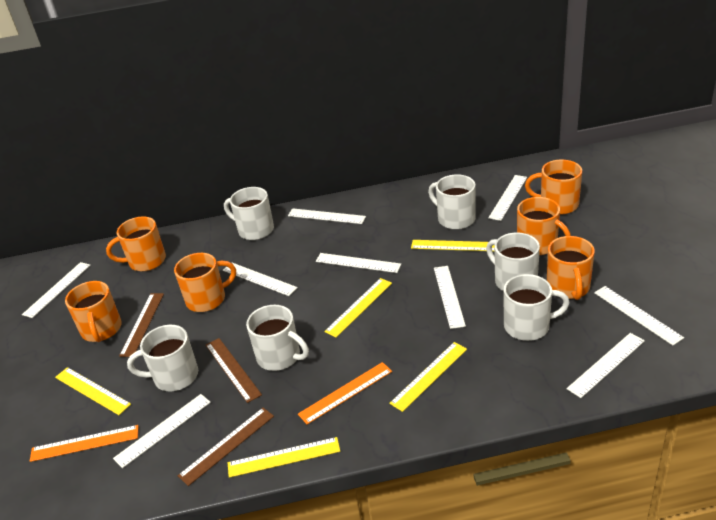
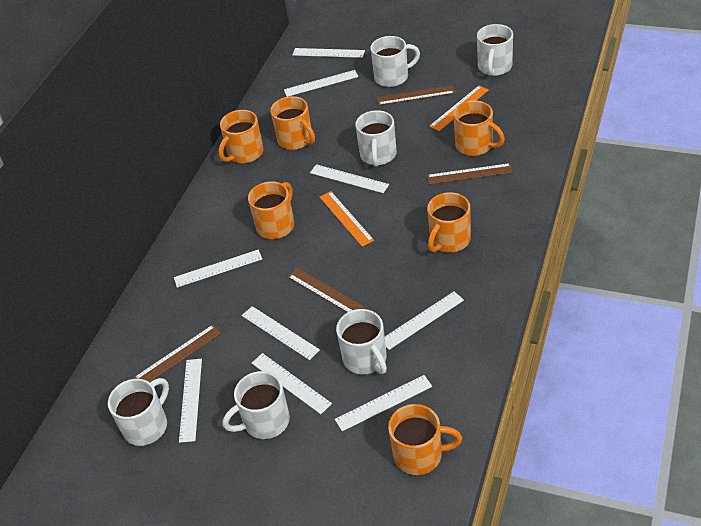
brown ruler: 3 -> 4
yellow ruler: 5 -> 0

